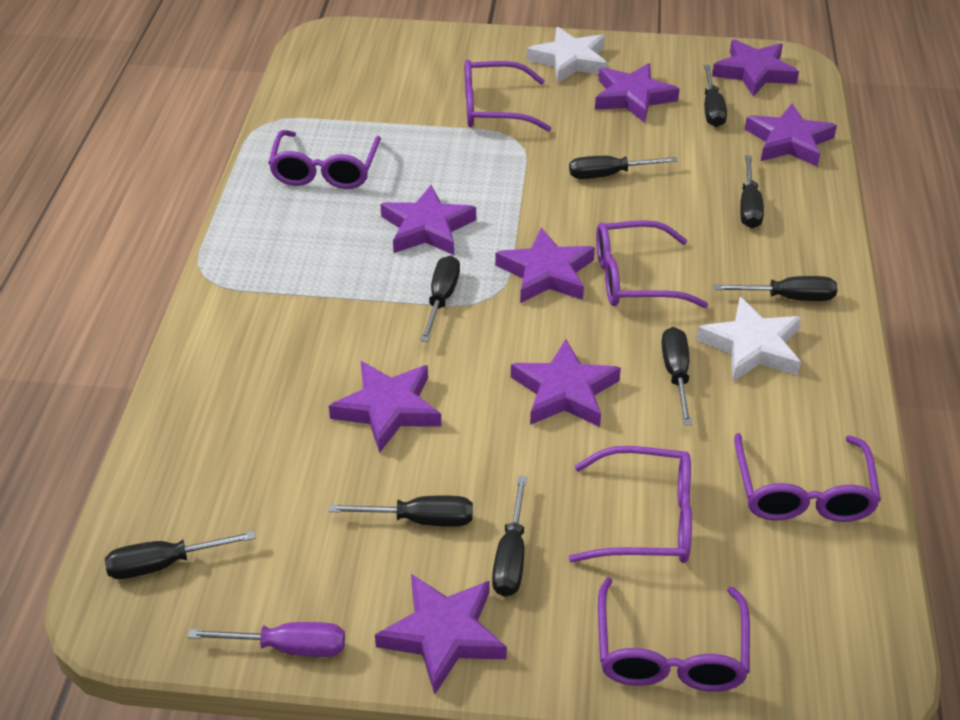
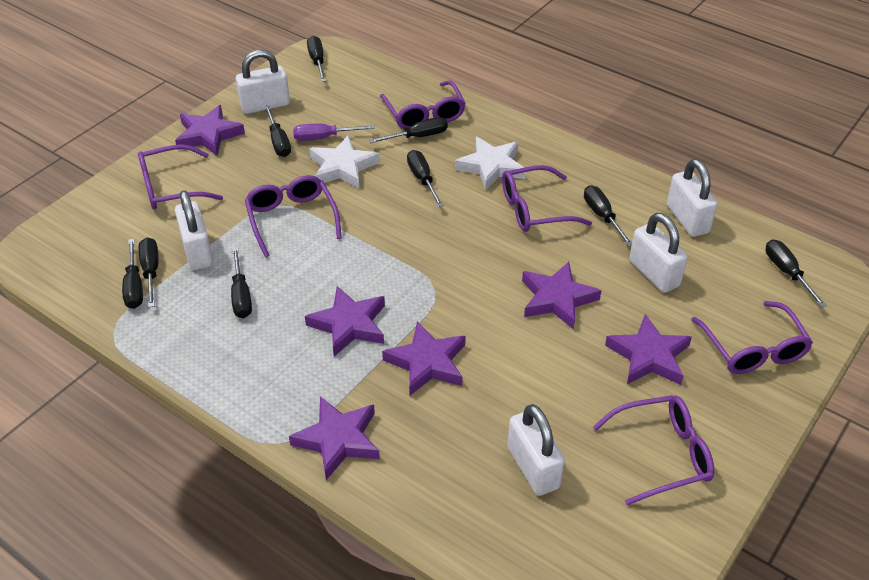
purple star: 8 -> 6
white padlock: 0 -> 5

